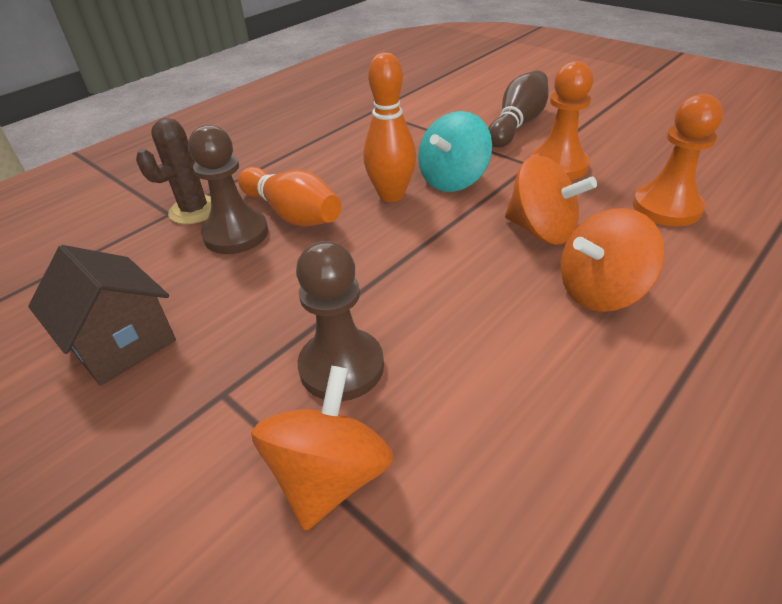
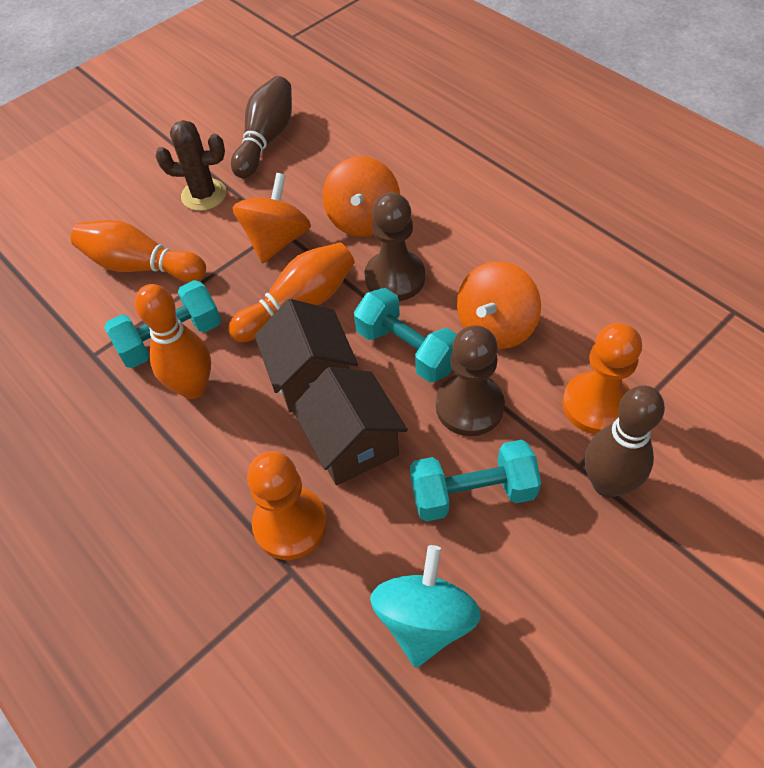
brown bowling pin: 1 -> 2
brown house: 1 -> 2
orange bowling pin: 2 -> 3
turquoise dumbbell: 0 -> 3

